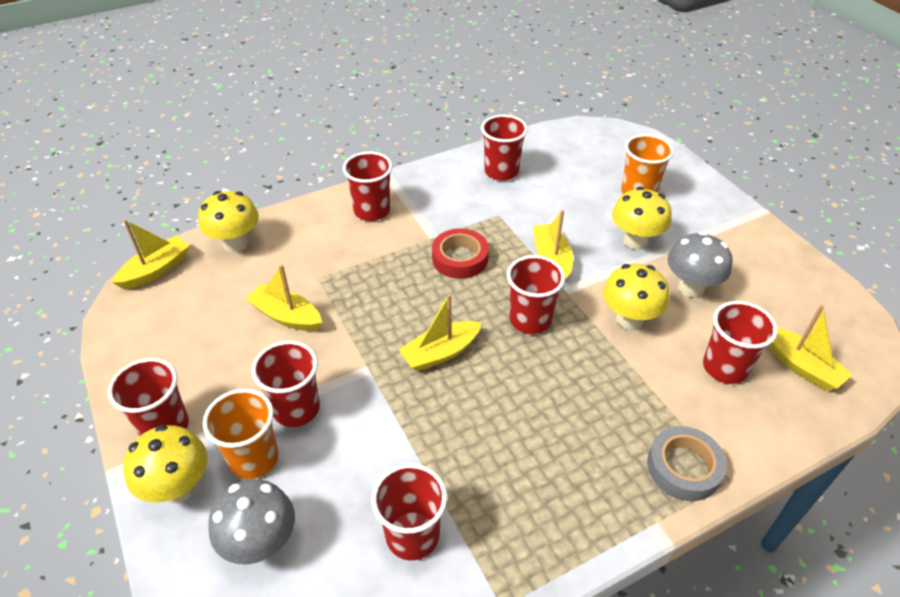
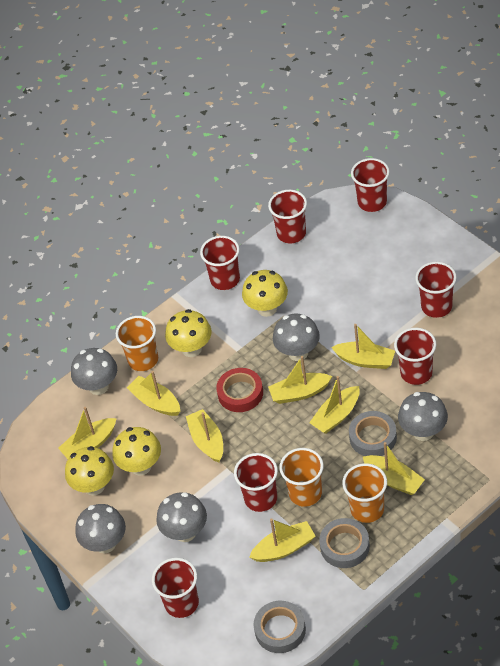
grey mushroom: 2 -> 5
grey tape: 1 -> 3
orange cup: 2 -> 3
yellow boat: 5 -> 8

